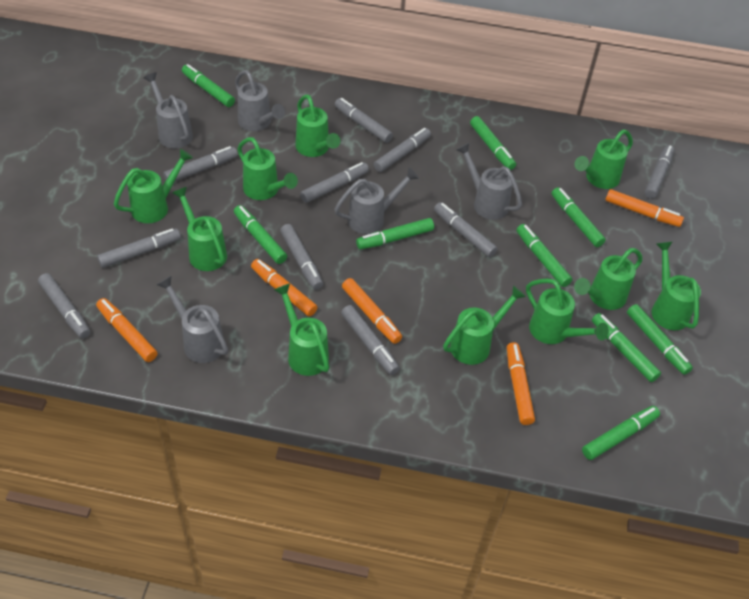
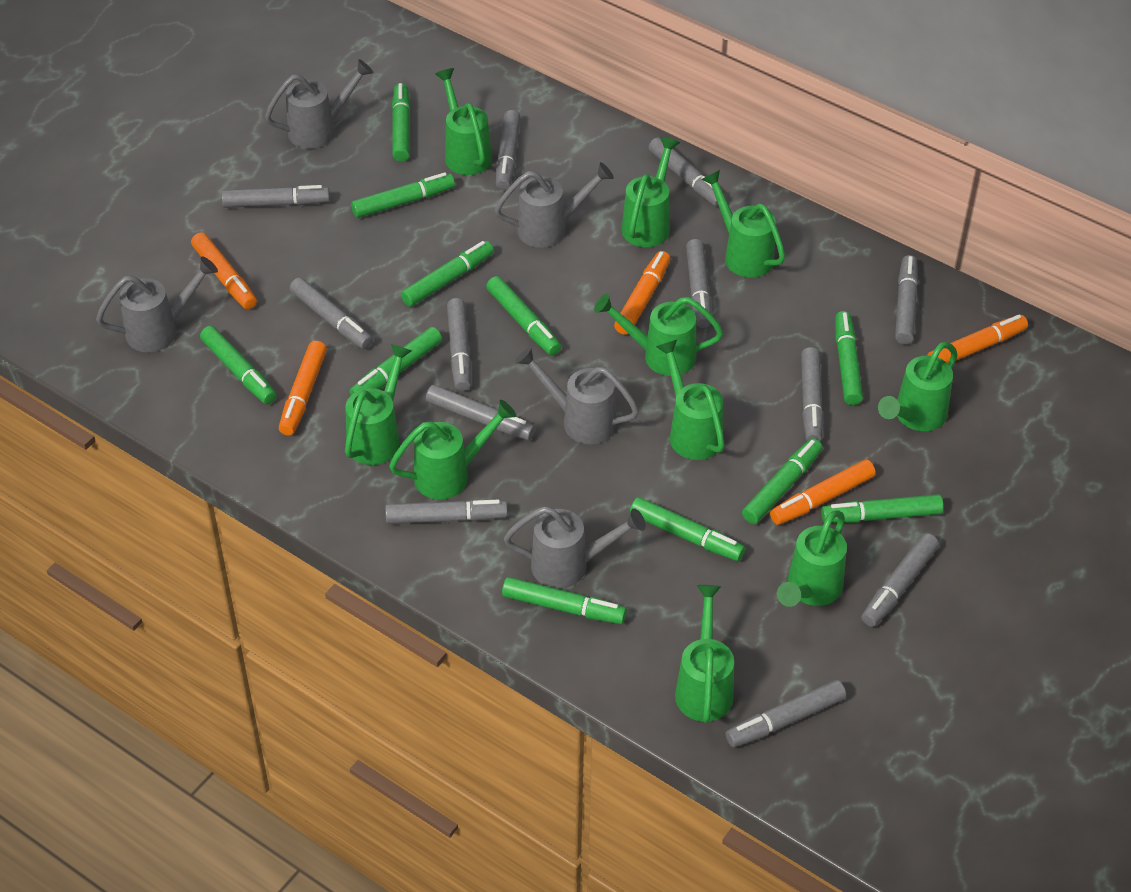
green marker: 9 -> 11
grey marker: 10 -> 12

